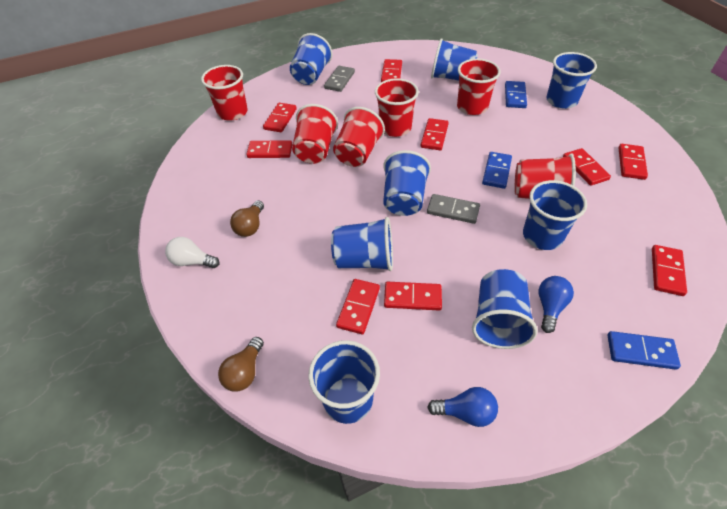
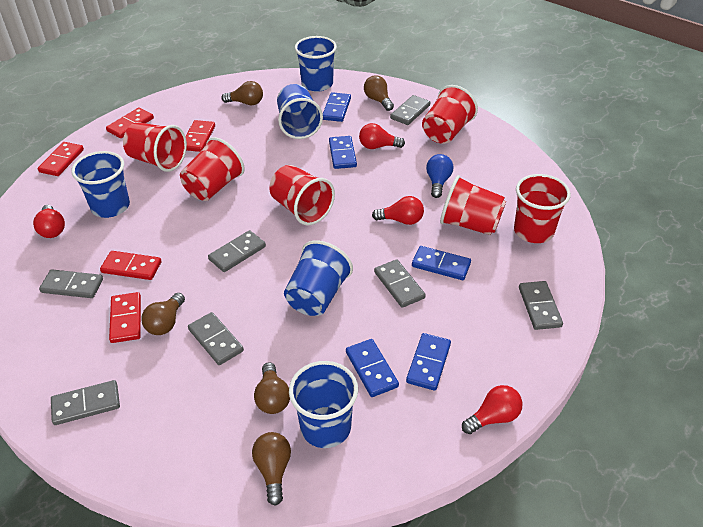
blue cup: 8 -> 5
blue domino: 3 -> 5
blue light bulb: 2 -> 1
brown light bulb: 2 -> 5
grey domino: 2 -> 7
red domino: 9 -> 5
red light bulb: 0 -> 4
white light bulb: 1 -> 0

